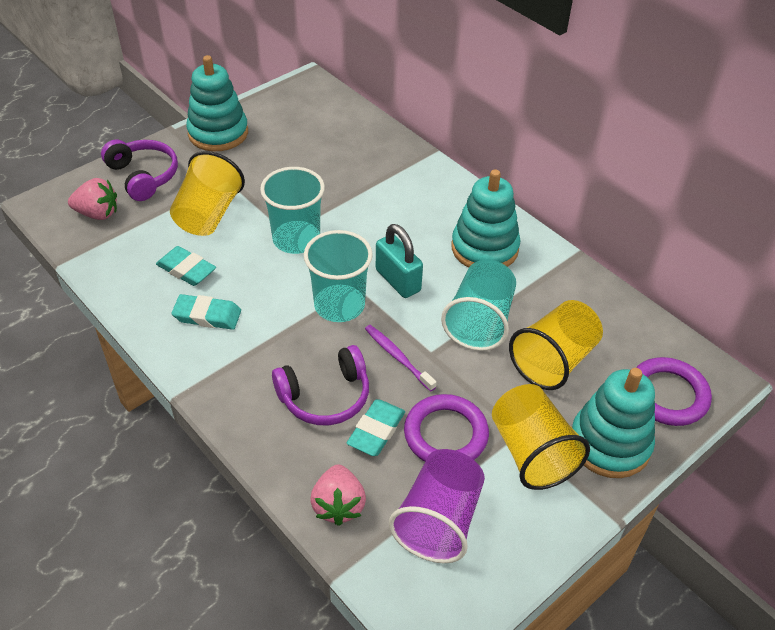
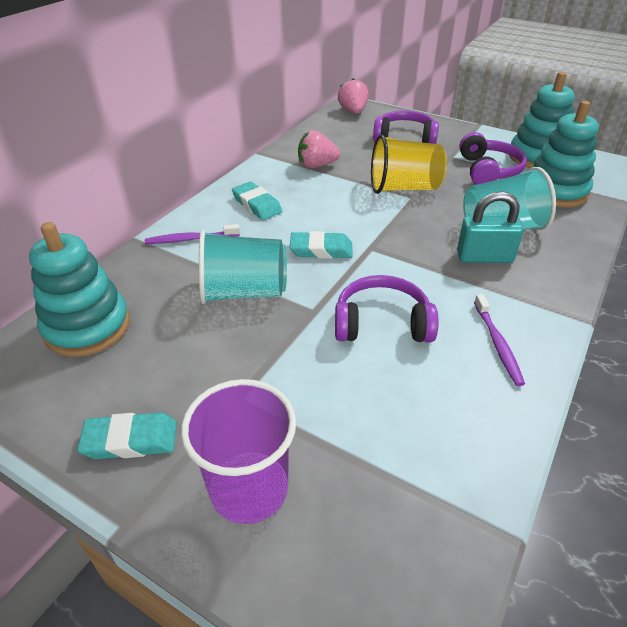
purple headphones: 2 -> 3
purple ring: 2 -> 0
purple toothbrush: 1 -> 2
turquoise cup: 3 -> 2
yellow cup: 3 -> 1

